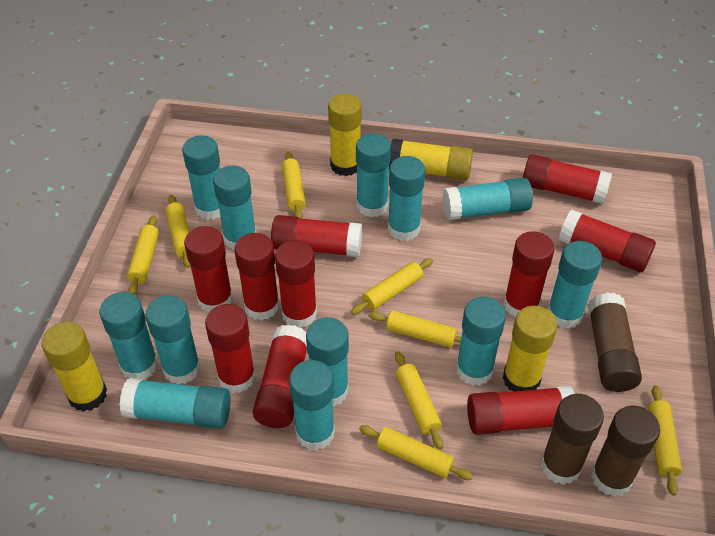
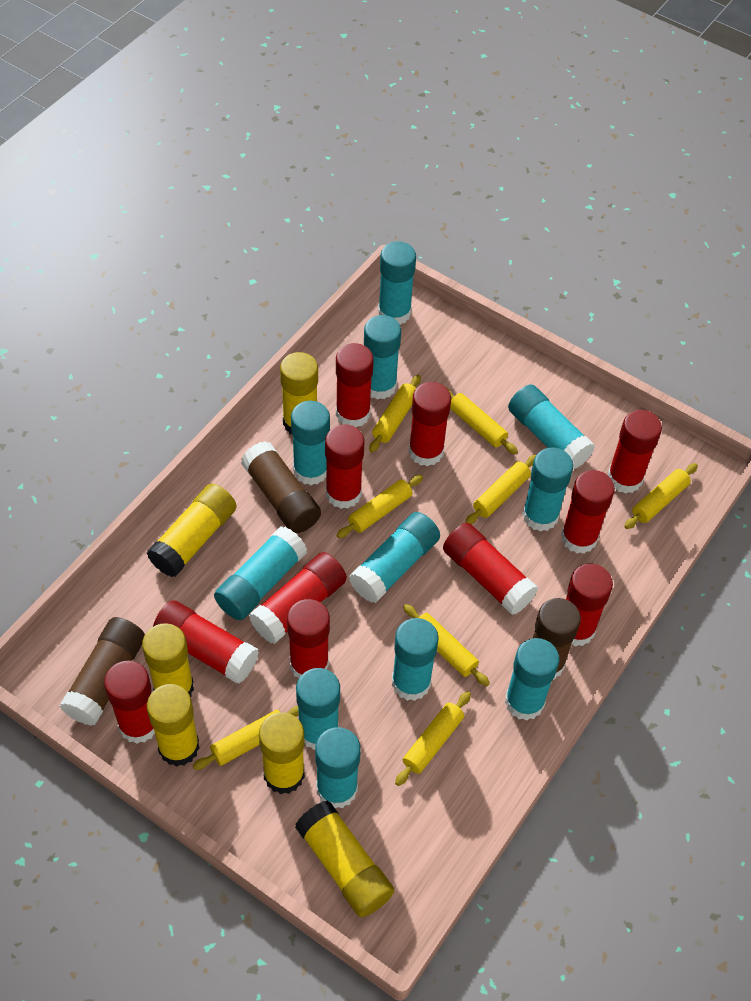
red glue stick: 10 -> 11
turquoise glue stick: 12 -> 11
yellow glue stick: 4 -> 6

